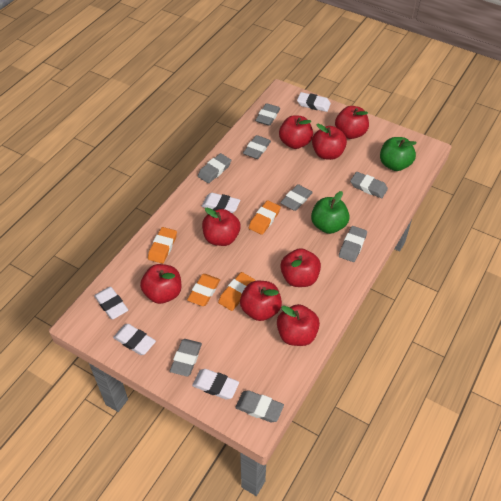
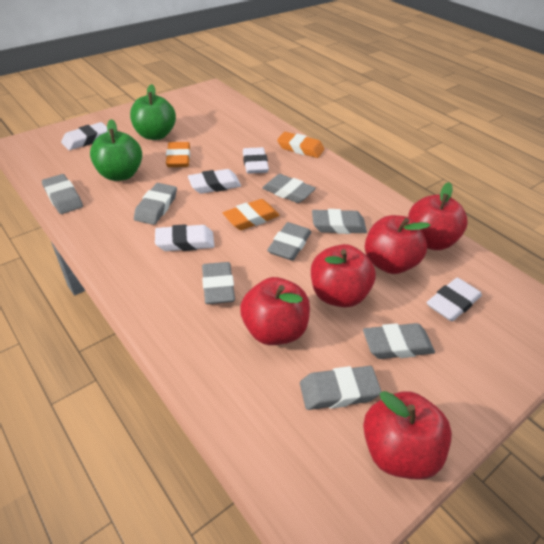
orange eraser: 4 -> 3
red apple: 8 -> 5

